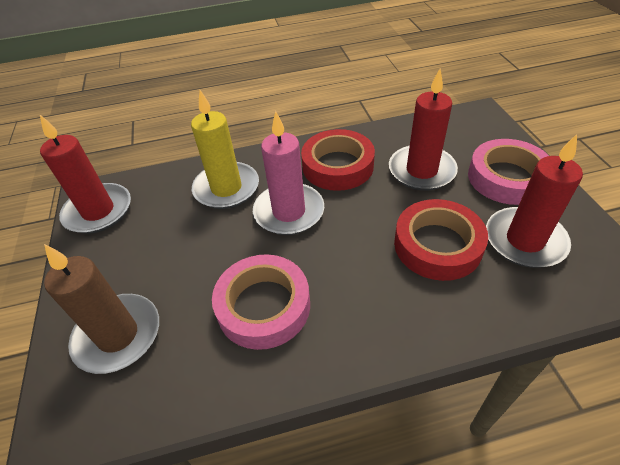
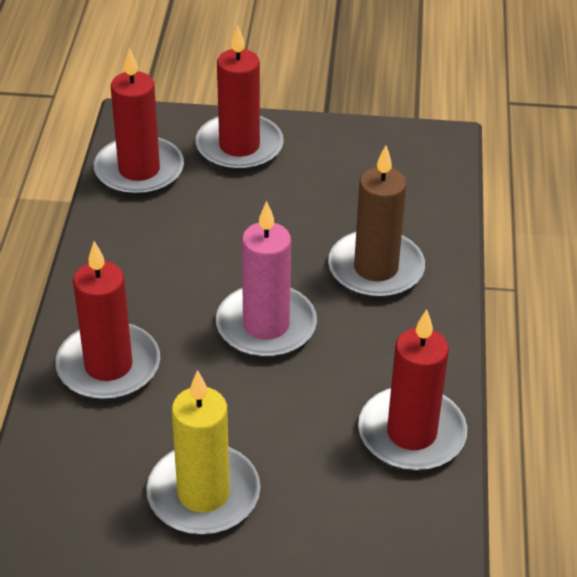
pink tape: 2 -> 0
red candle: 3 -> 4
red tape: 2 -> 0

